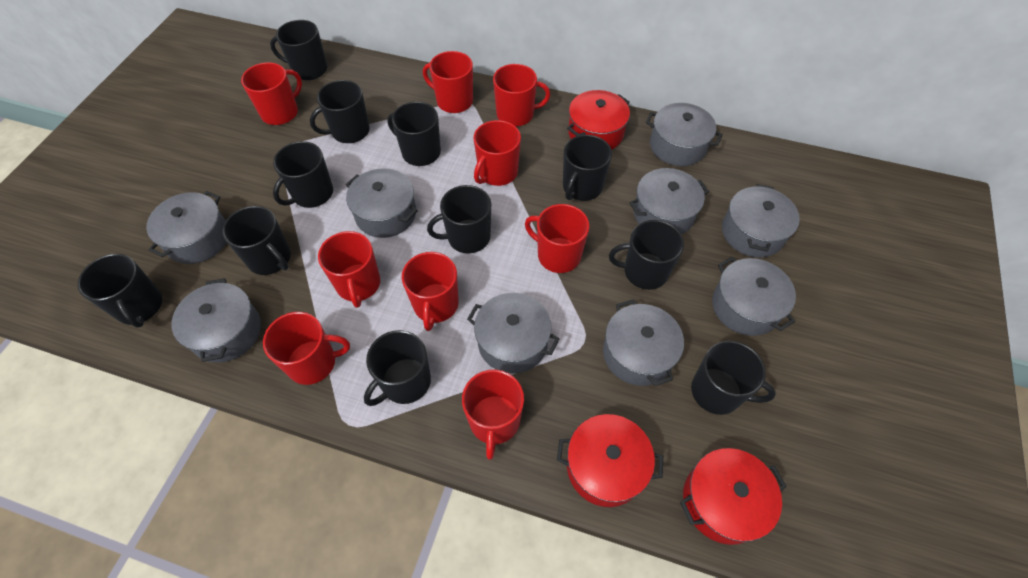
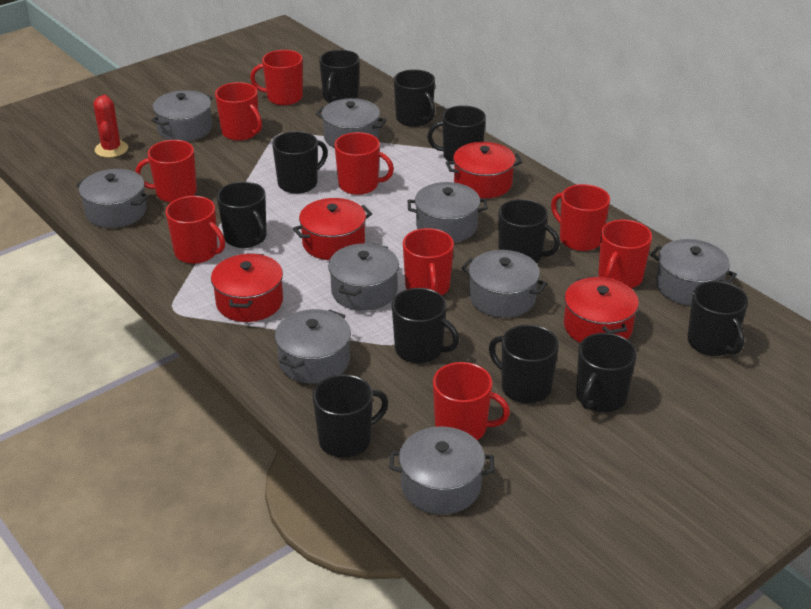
red cactus: 0 -> 1
red pot: 3 -> 4

